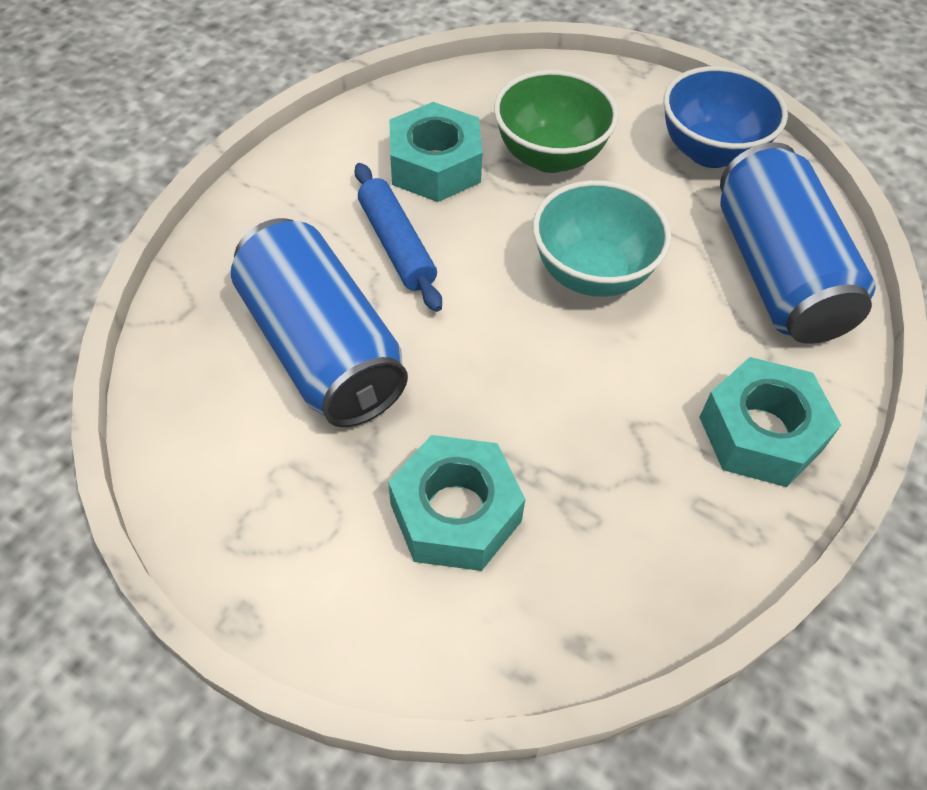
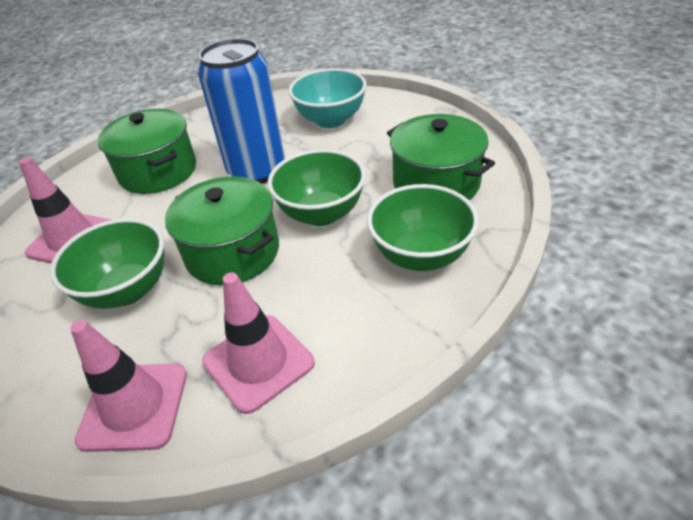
blue bowl: 1 -> 0
blue can: 2 -> 1
blue rolling pin: 1 -> 0
green bowl: 1 -> 3
green pot: 0 -> 3
pink traffic cone: 0 -> 3
turquoise nut: 3 -> 0

